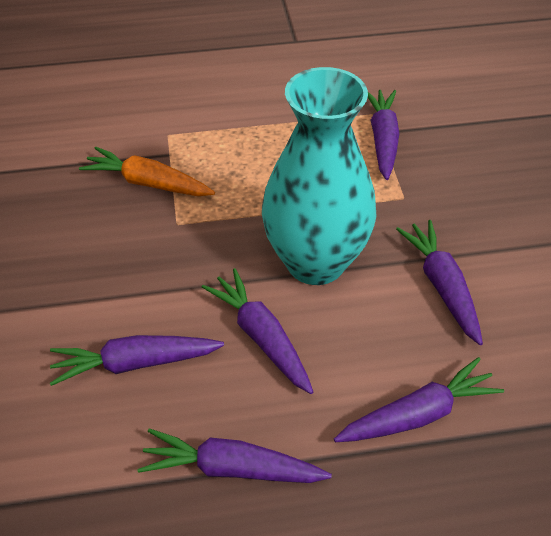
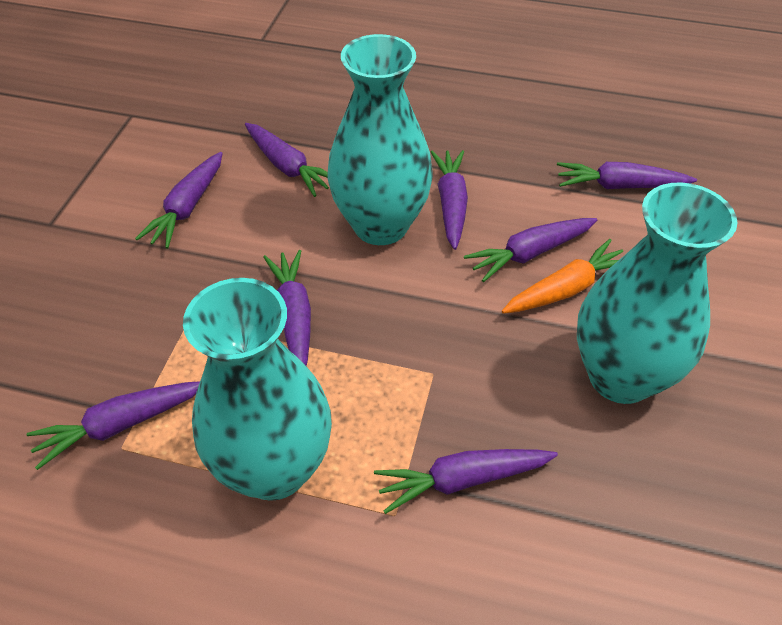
purple carrot: 6 -> 8
turquoise vase: 1 -> 3

